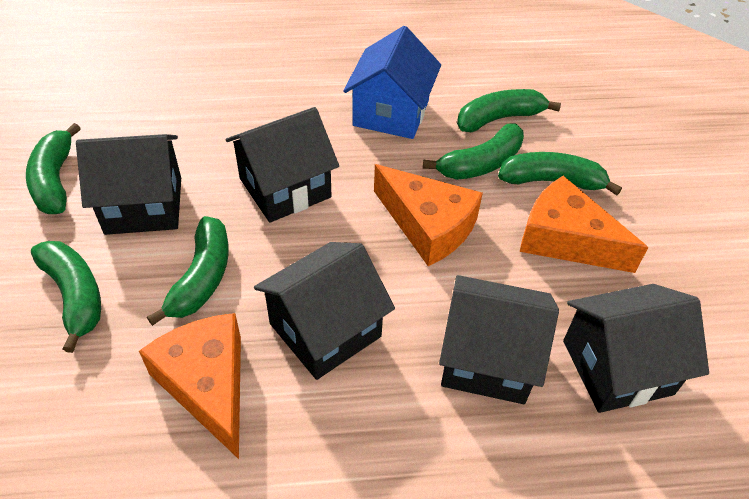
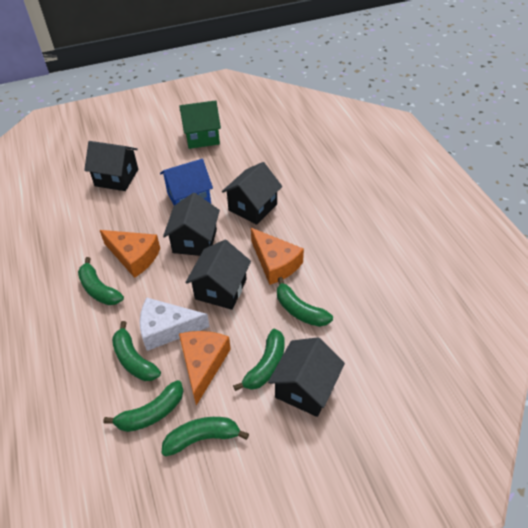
green house: 0 -> 1
white cheese: 0 -> 1

